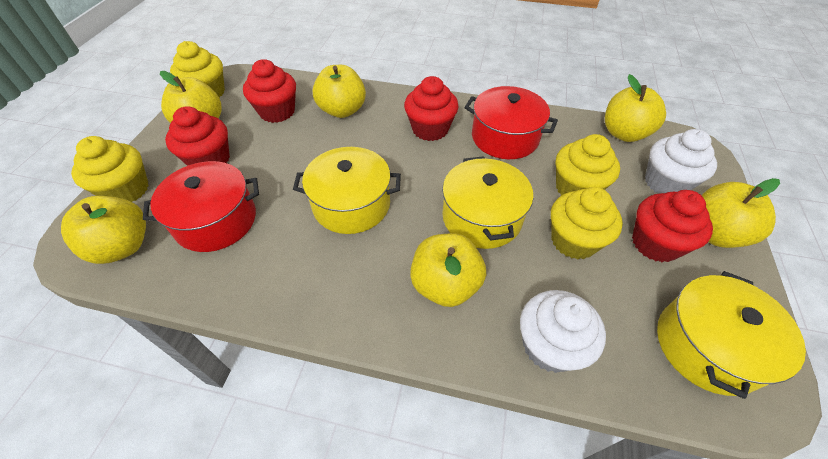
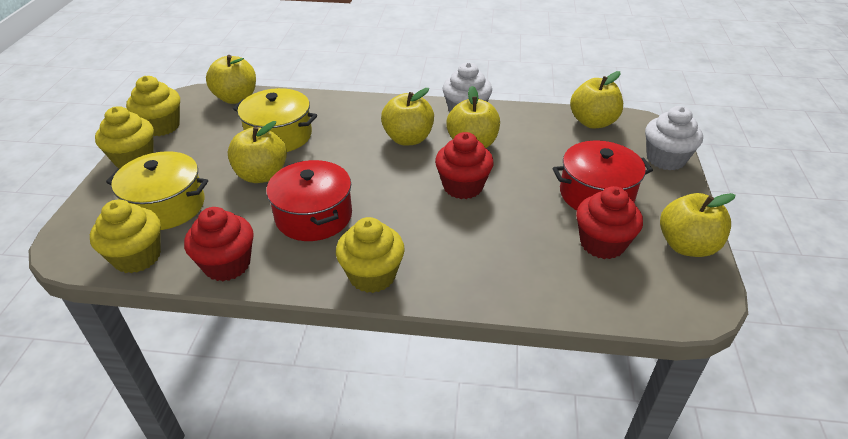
red cupcake: 4 -> 3
yellow pot: 3 -> 2

